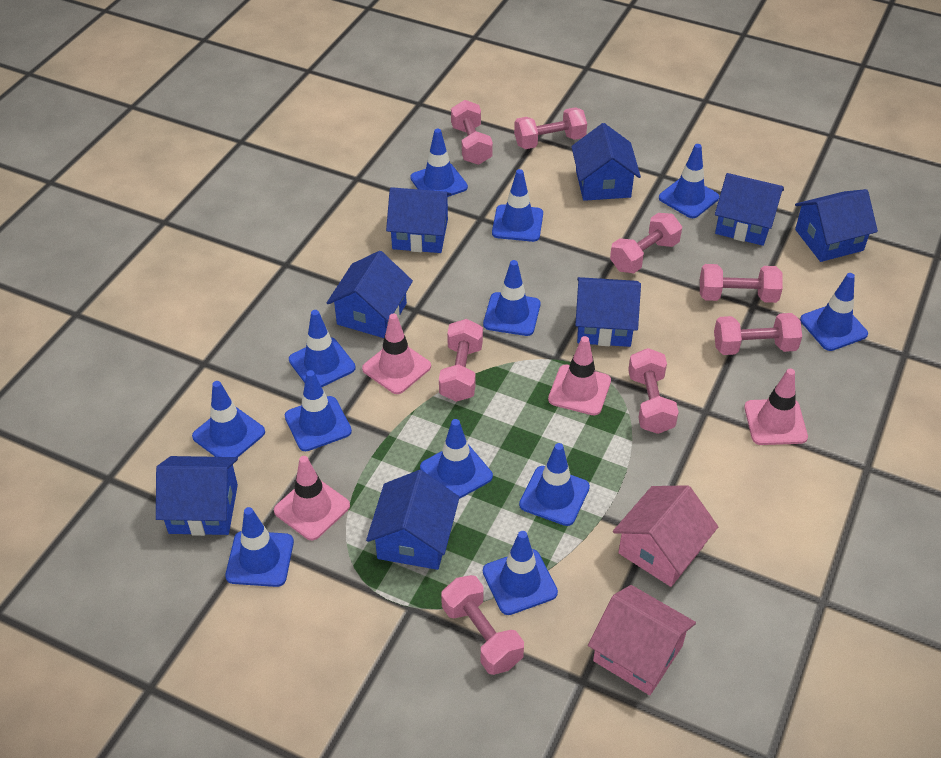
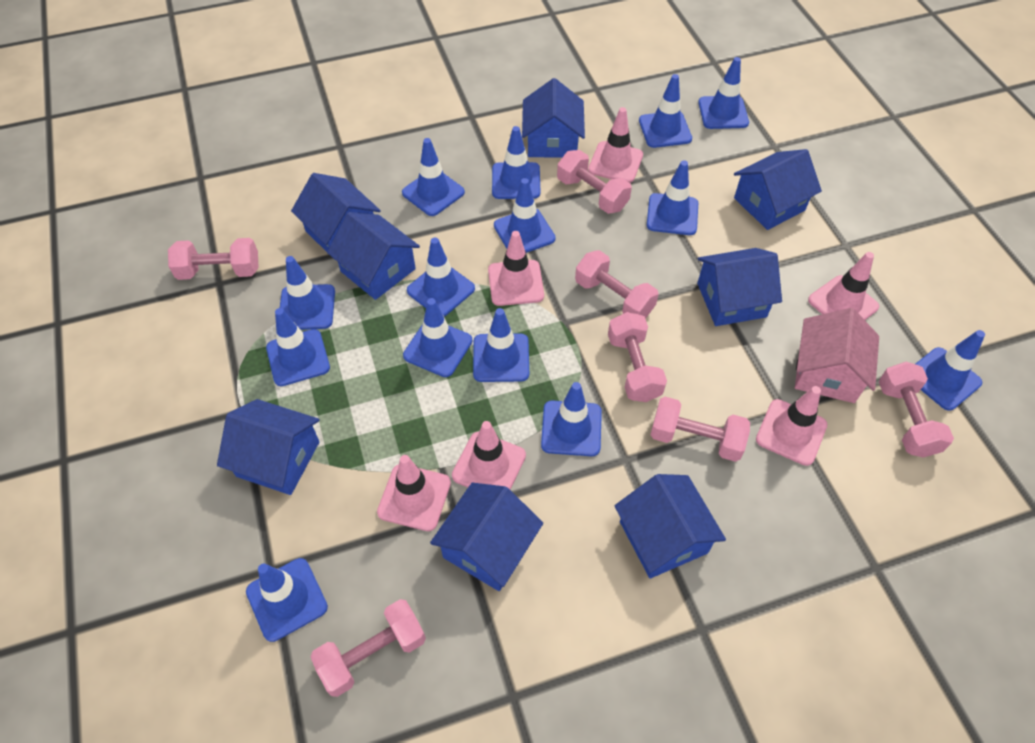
blue traffic cone: 12 -> 14
pink dumbbell: 8 -> 7
pink house: 2 -> 1
pink traffic cone: 4 -> 6

